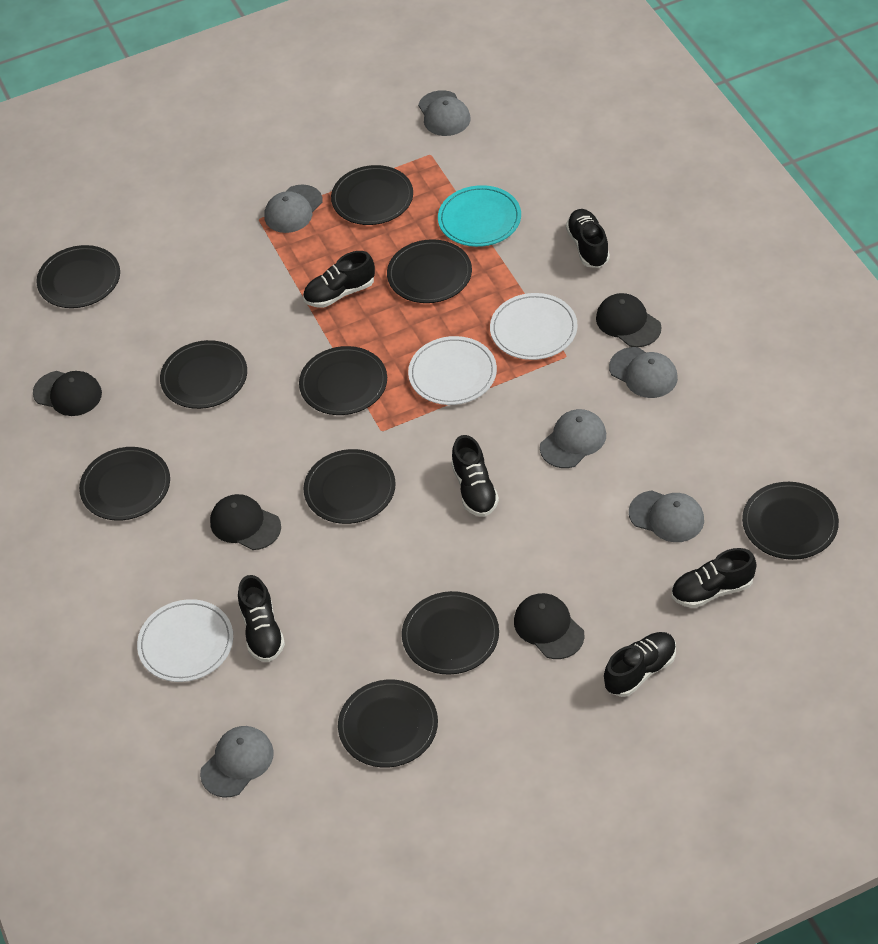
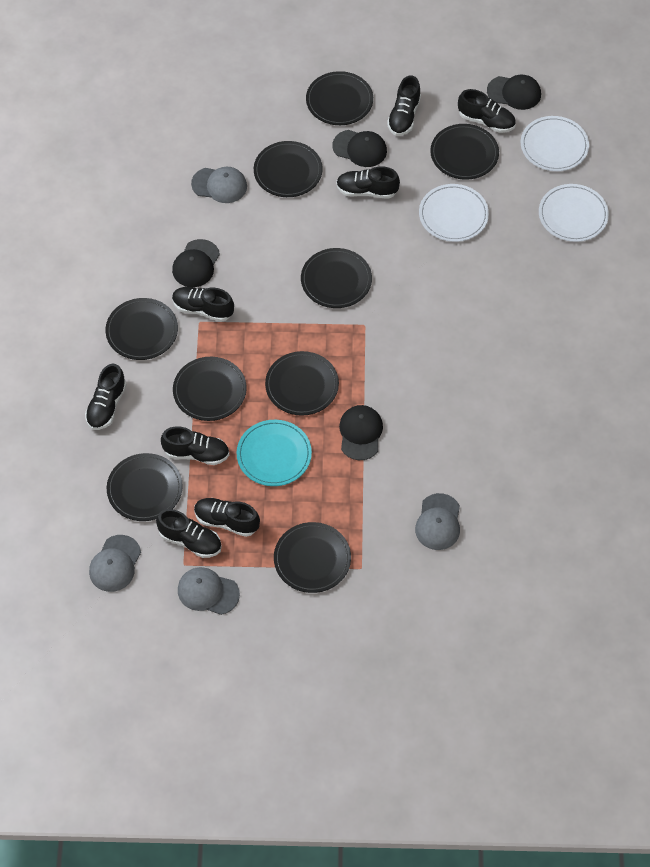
black plate: 10 -> 9
black shoe: 6 -> 8
grey cap: 6 -> 4

